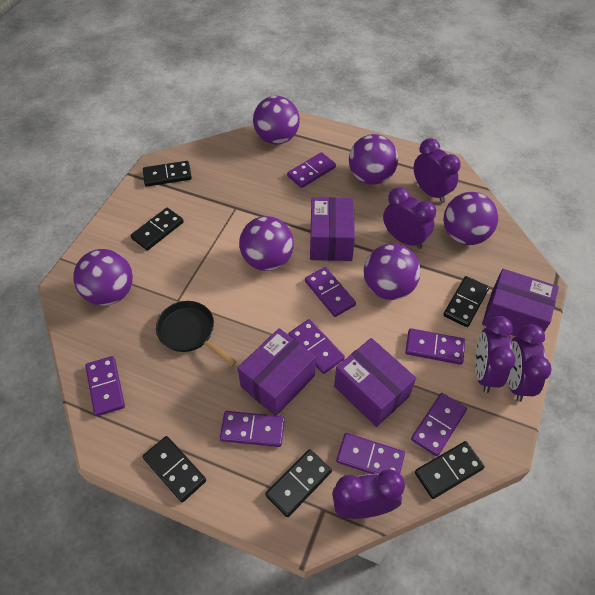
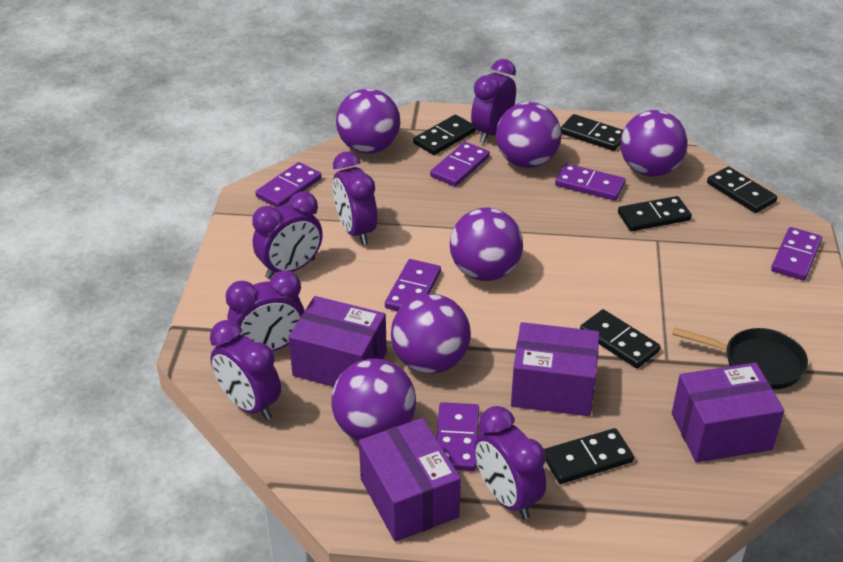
purple clock: 5 -> 6
purple domino: 8 -> 6

